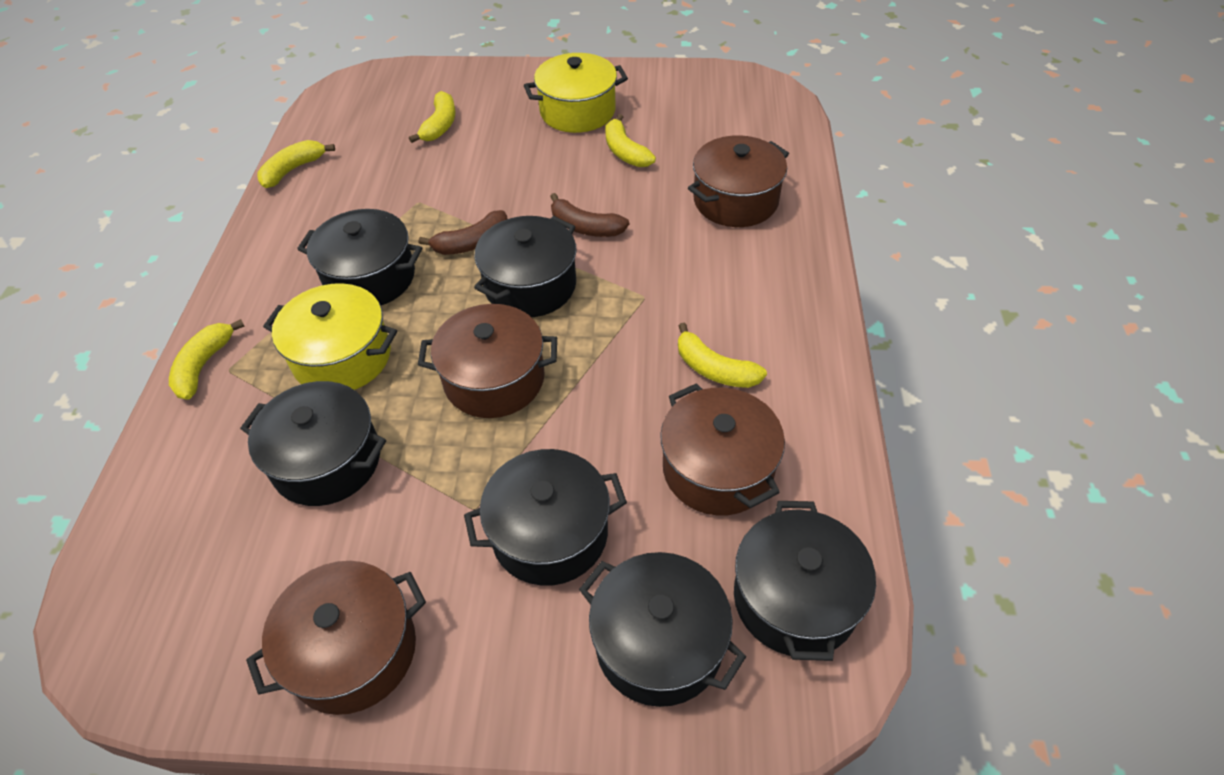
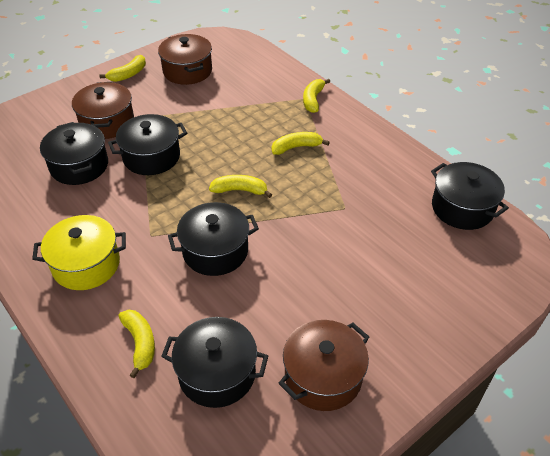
black pot: 6 -> 5
brown banana: 2 -> 0
brown pot: 4 -> 3
yellow pot: 2 -> 1

